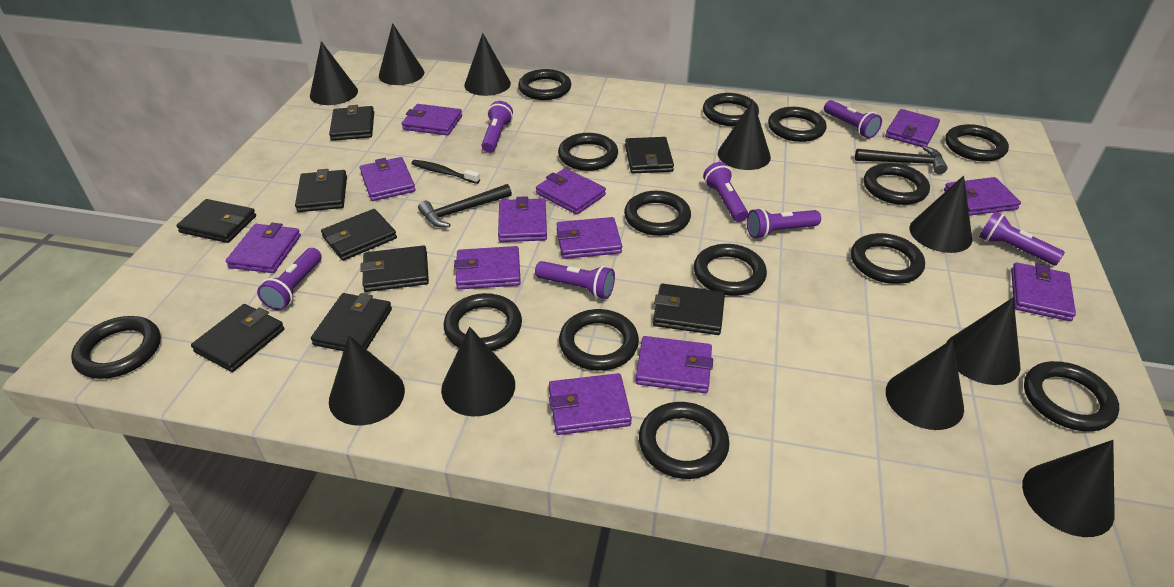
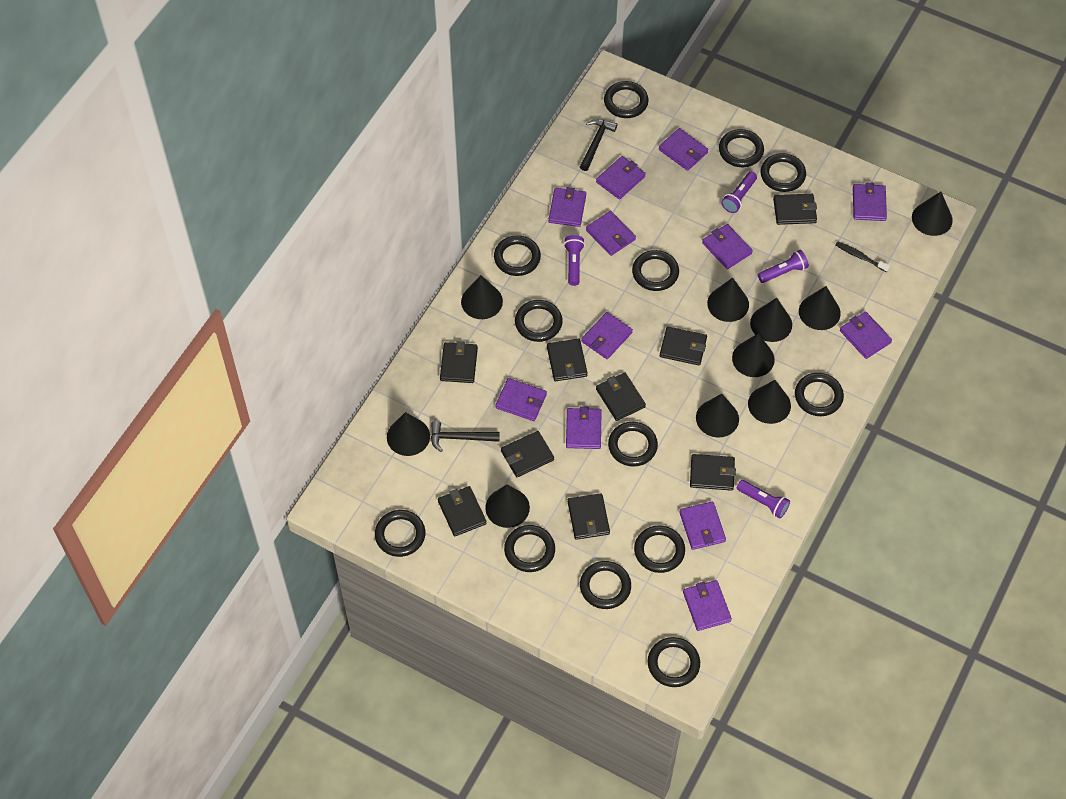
black ring: 14 -> 13
purple flashlight: 7 -> 4

